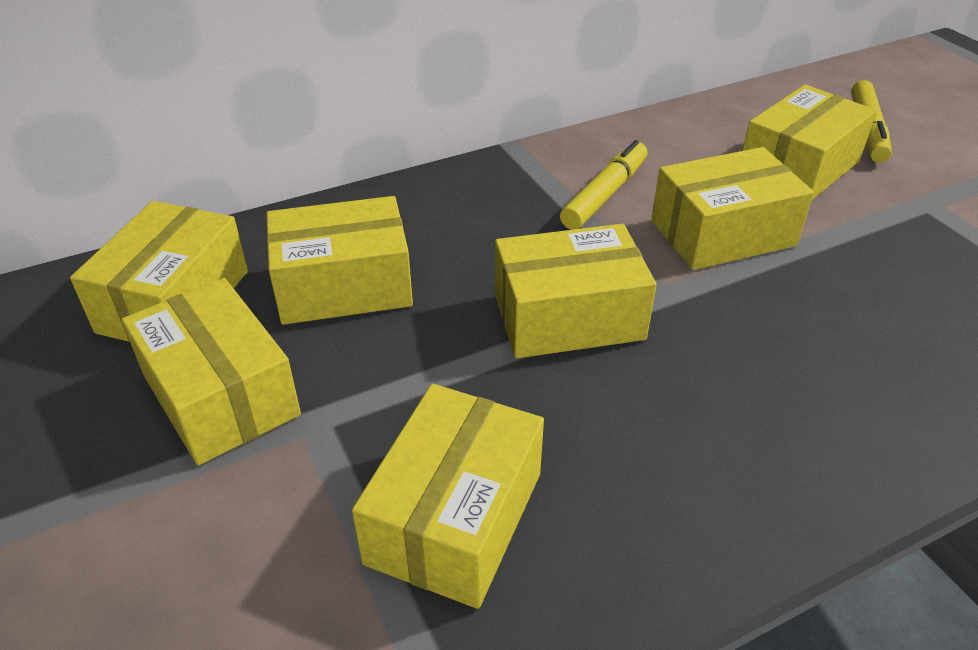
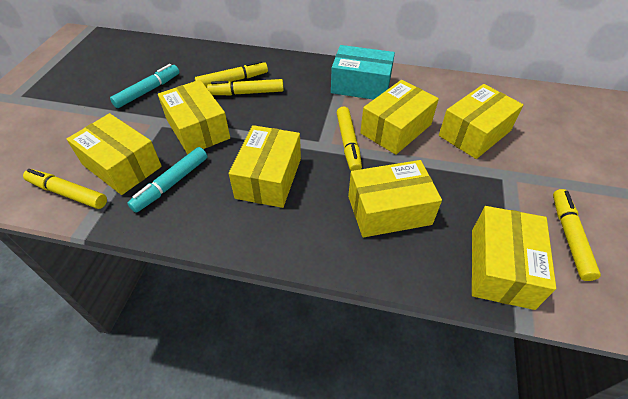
turquoise box: 0 -> 1
turquoise marker: 0 -> 2
yellow marker: 2 -> 5

